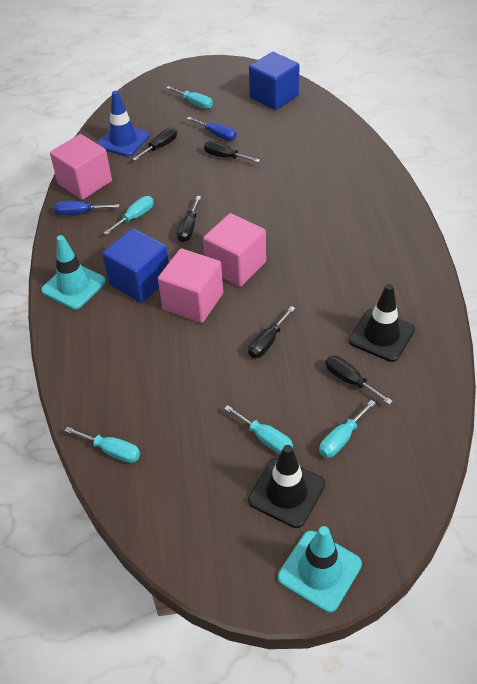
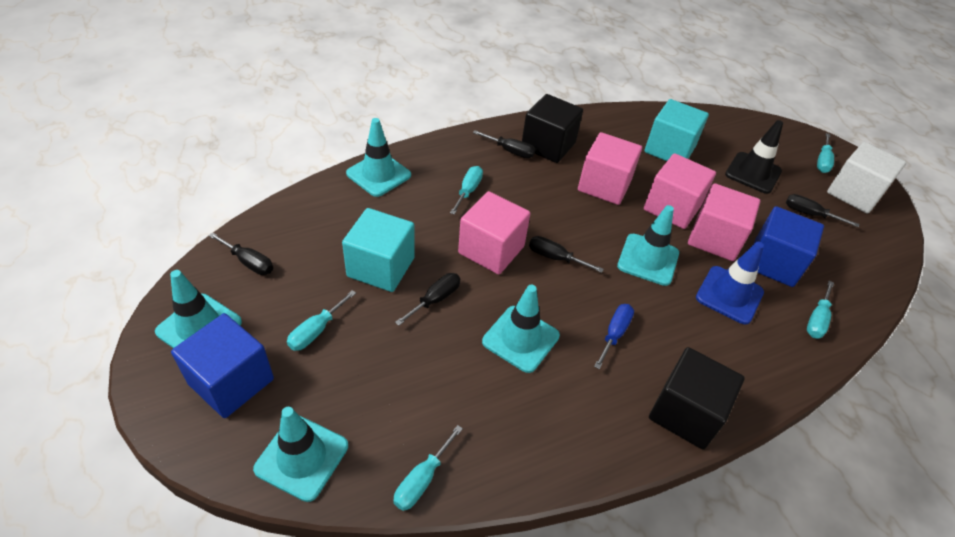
black cube: 0 -> 2
black traffic cone: 2 -> 1
blue screwdriver: 2 -> 1
pink cube: 3 -> 4
turquoise cube: 0 -> 2
turquoise traffic cone: 2 -> 5
white cube: 0 -> 1

